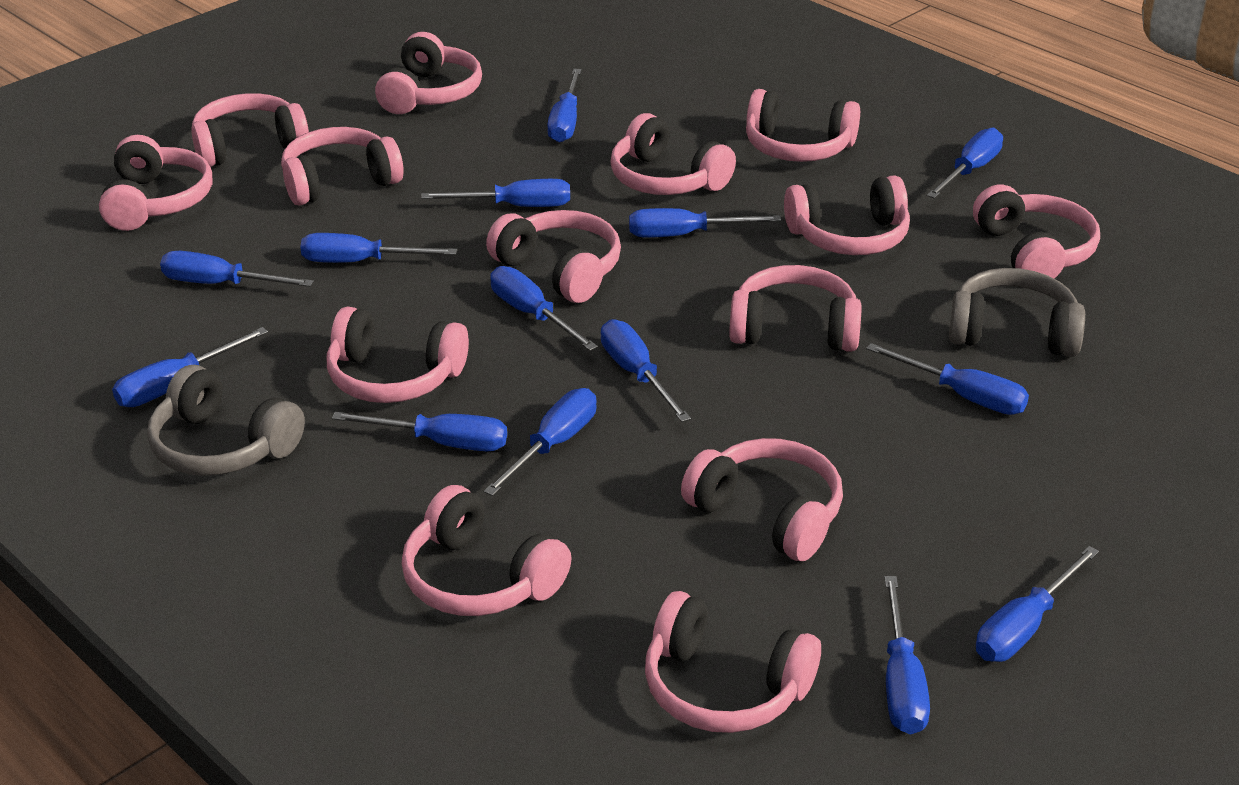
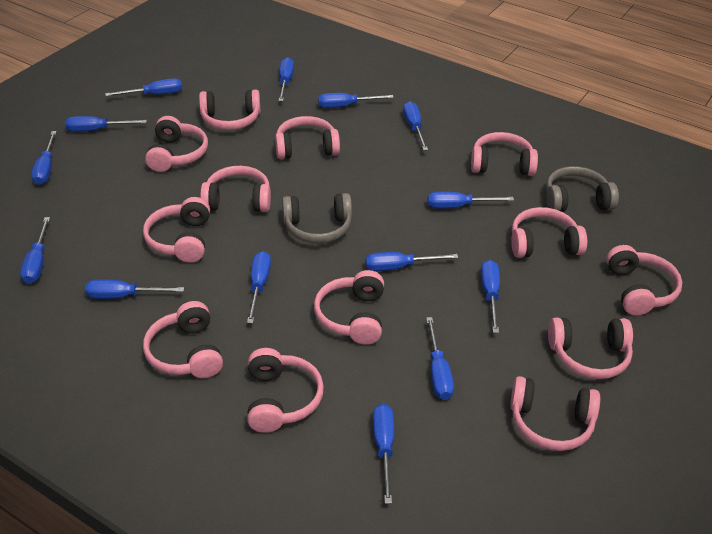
pink headphones: 14 -> 13

